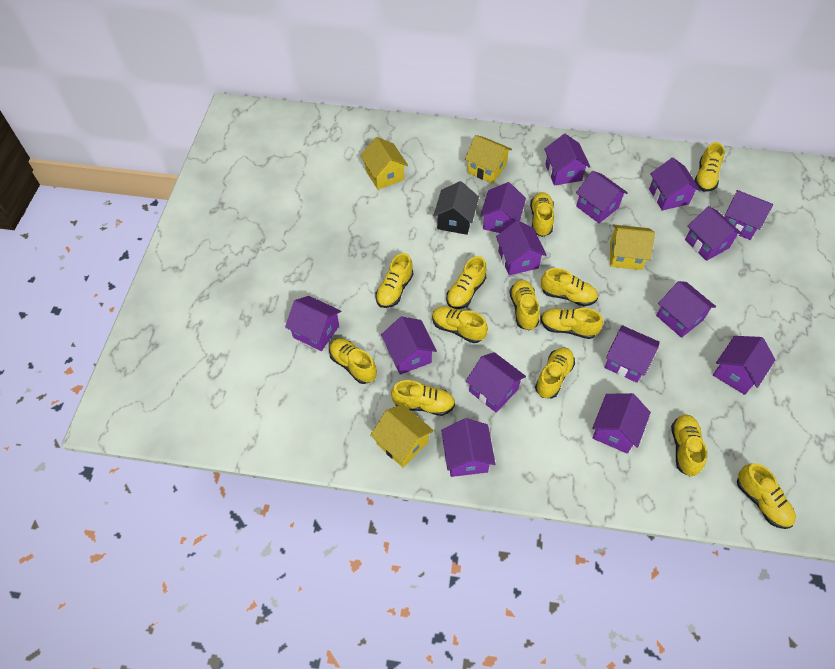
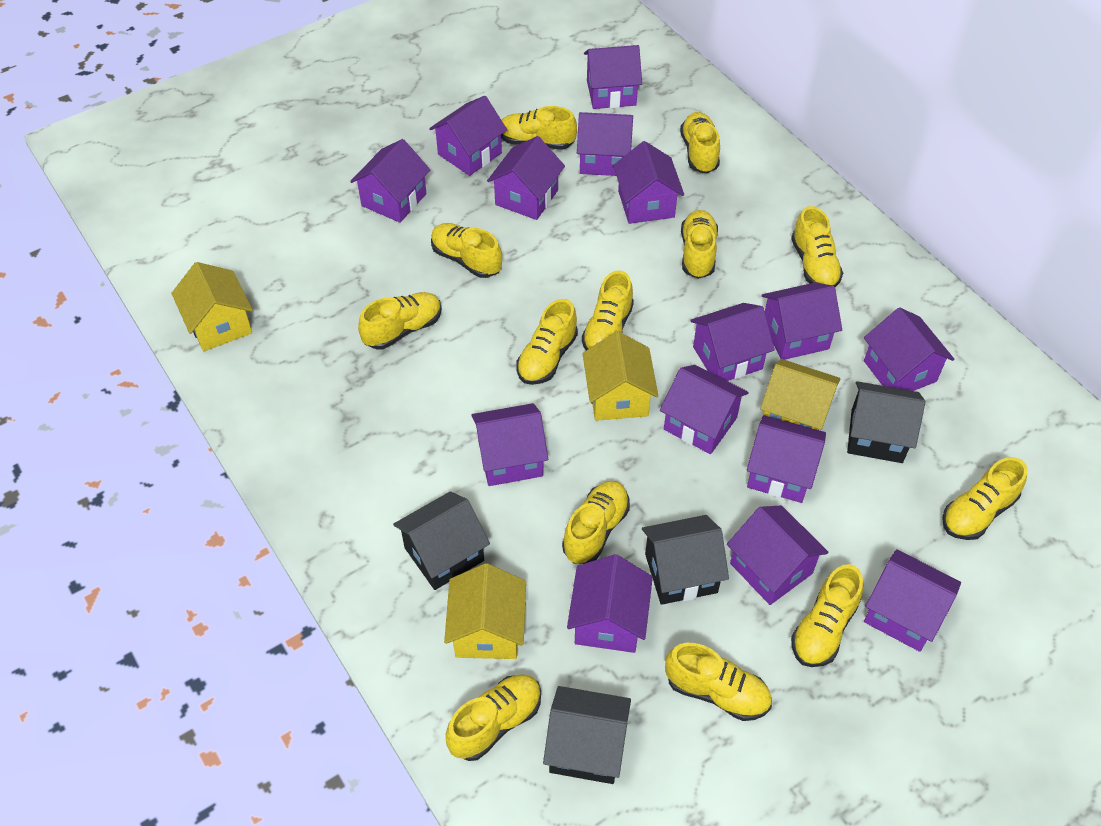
black house: 1 -> 4

